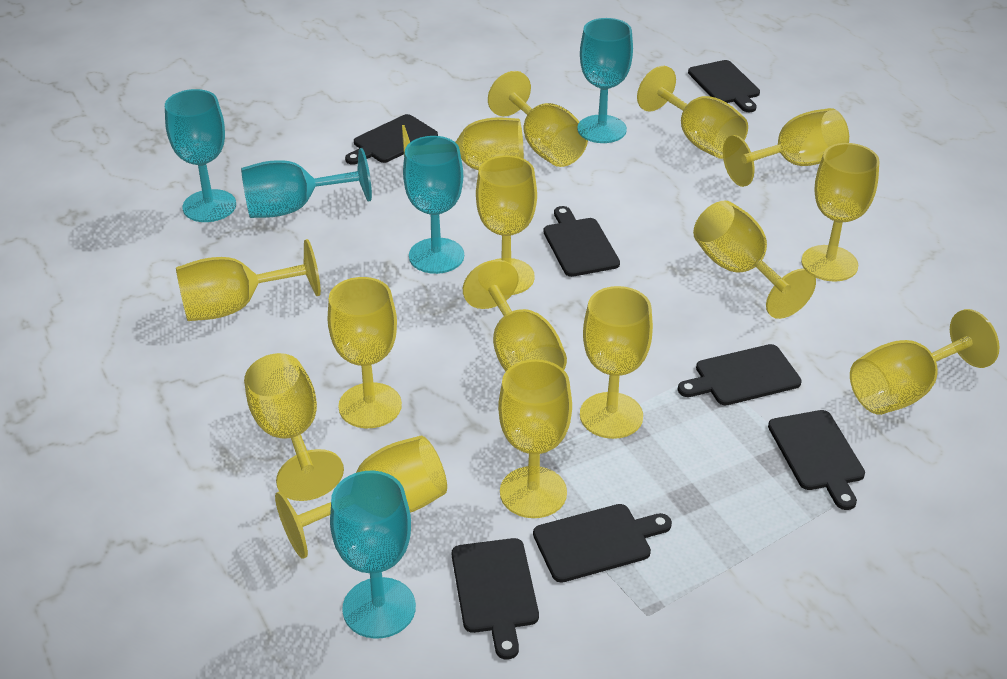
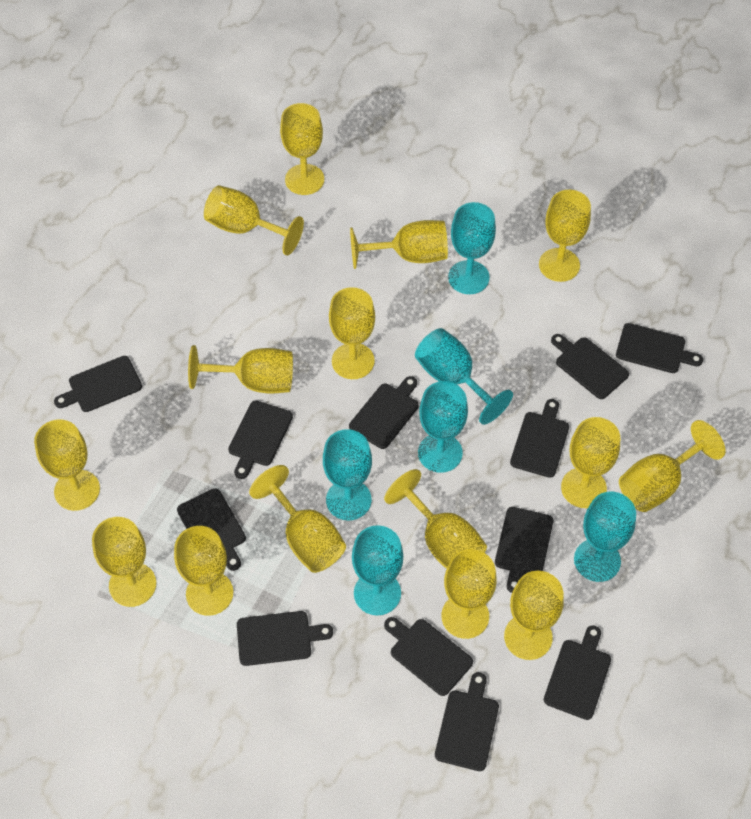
black cutting board: 7 -> 12
turquoise goblet: 5 -> 6

